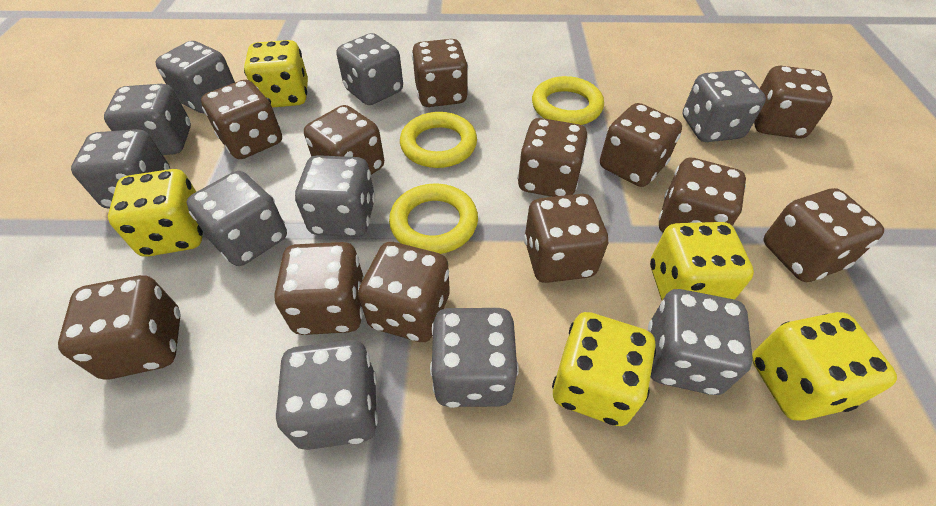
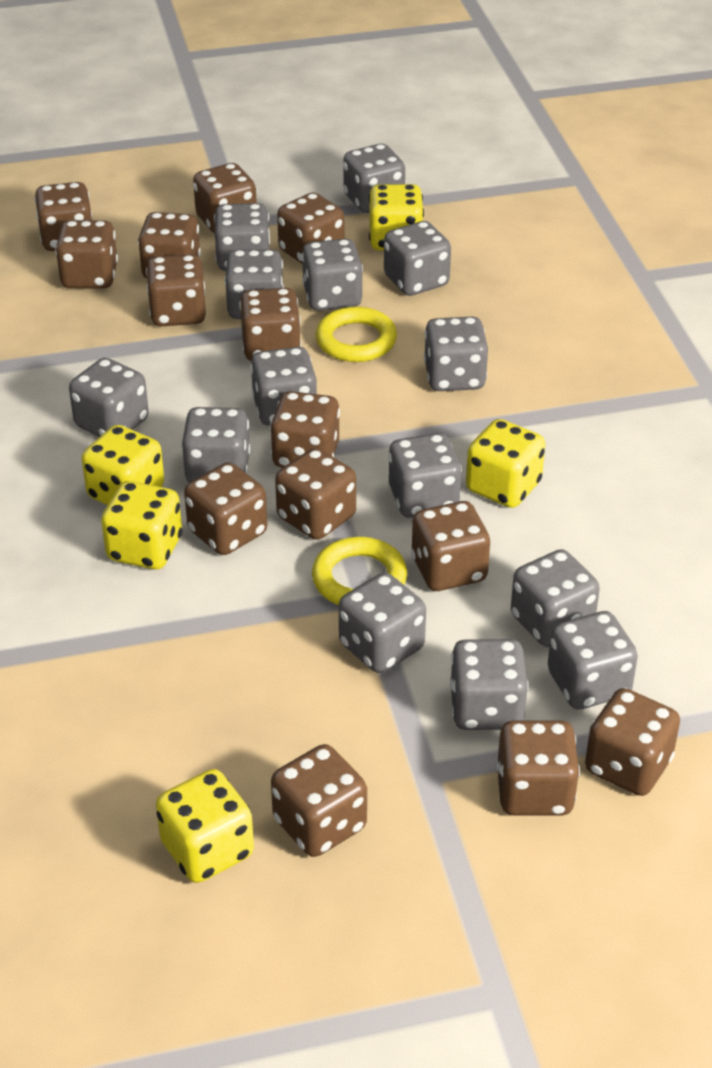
brown dice: 12 -> 14
grey dice: 10 -> 14
yellow ring: 3 -> 2

